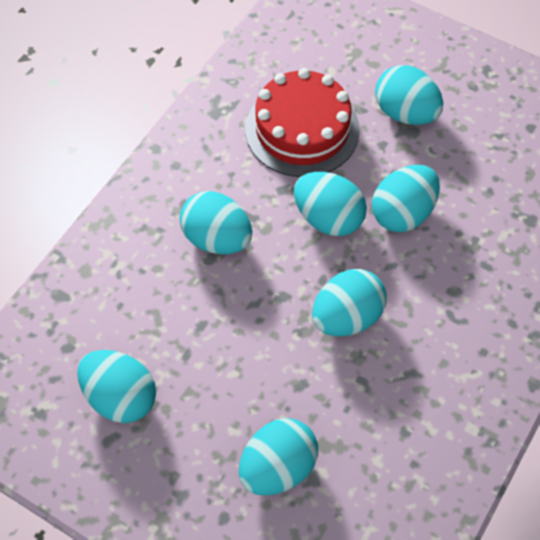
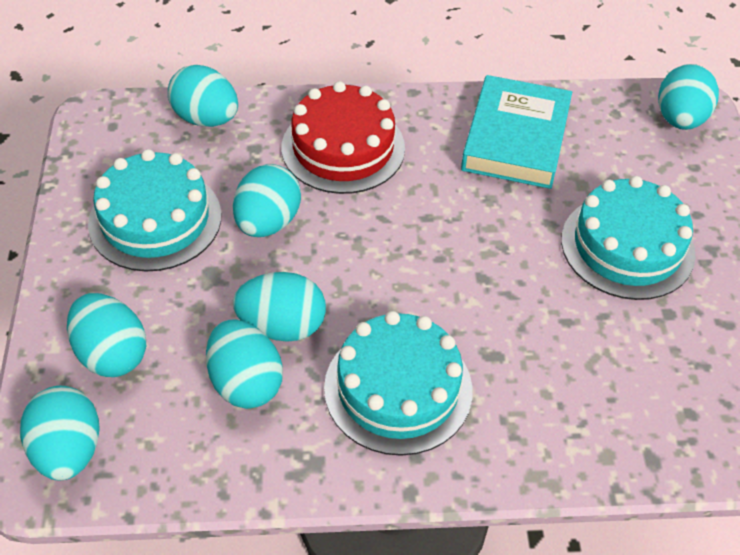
turquoise book: 0 -> 1
turquoise cake: 0 -> 3

